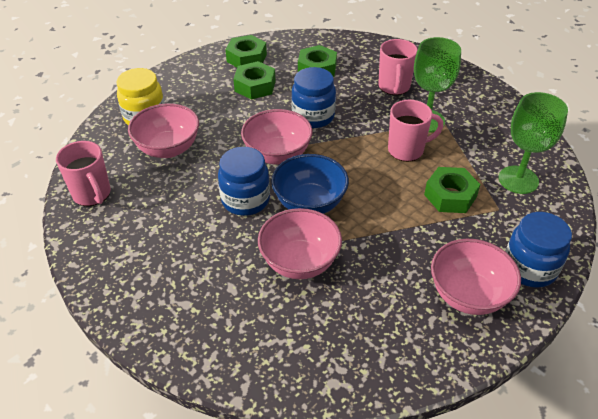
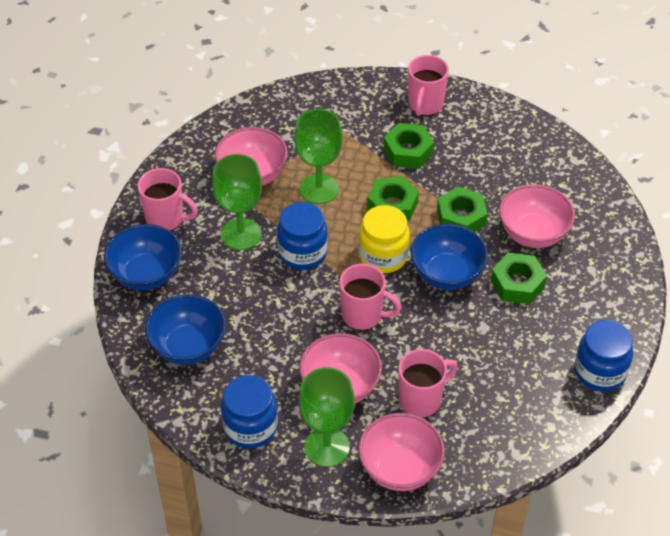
blue bowl: 1 -> 3
green goblet: 2 -> 3
pink mug: 3 -> 4

